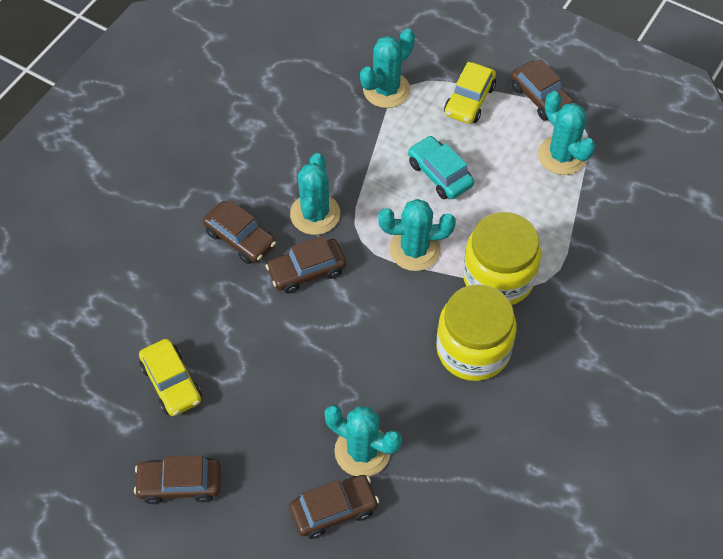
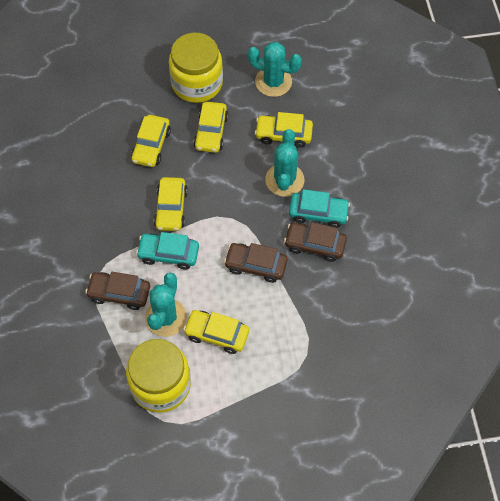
brown car: 5 -> 3
turquoise cactus: 5 -> 3
turquoise car: 1 -> 2
yellow car: 2 -> 5

